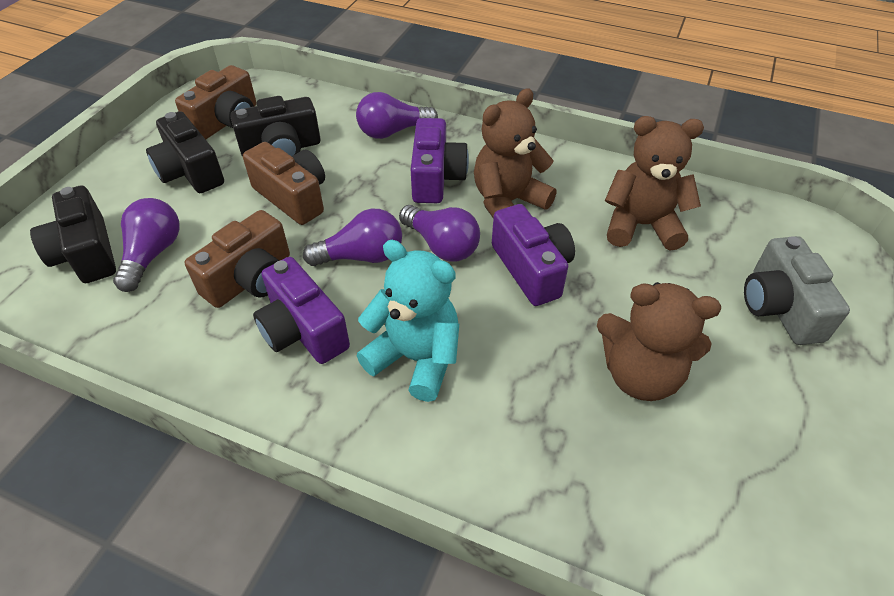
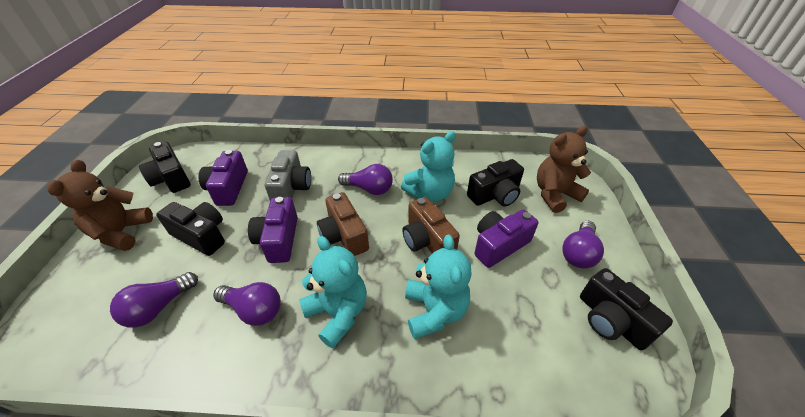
black camera: 3 -> 4
brown camera: 3 -> 2
brown teddy bear: 3 -> 2
turquoise teddy bear: 1 -> 3

